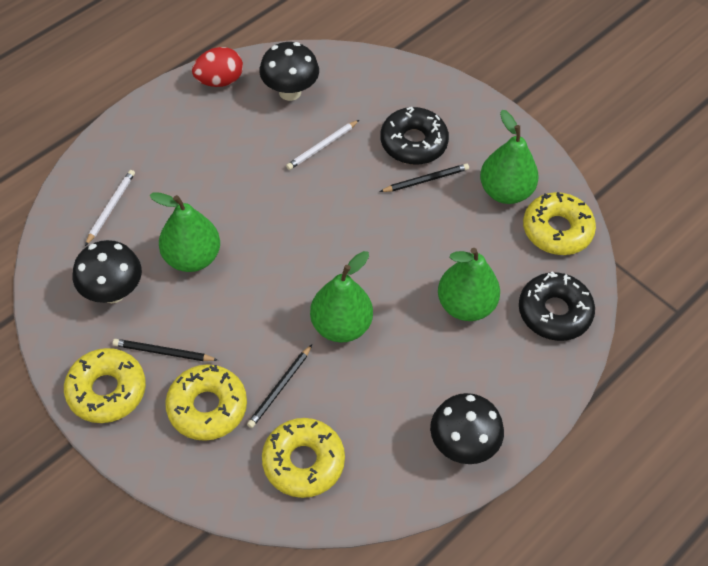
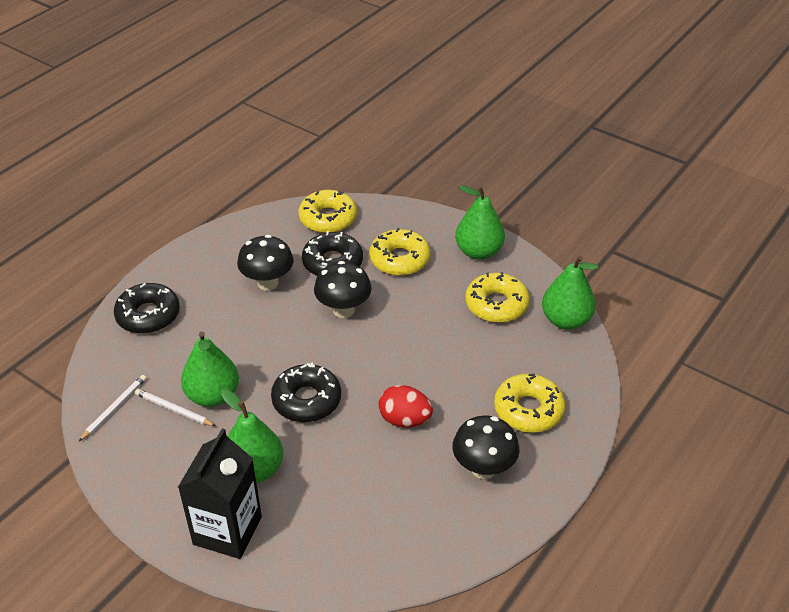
black carton: 0 -> 1
black donut: 2 -> 3
black pencil: 3 -> 0

